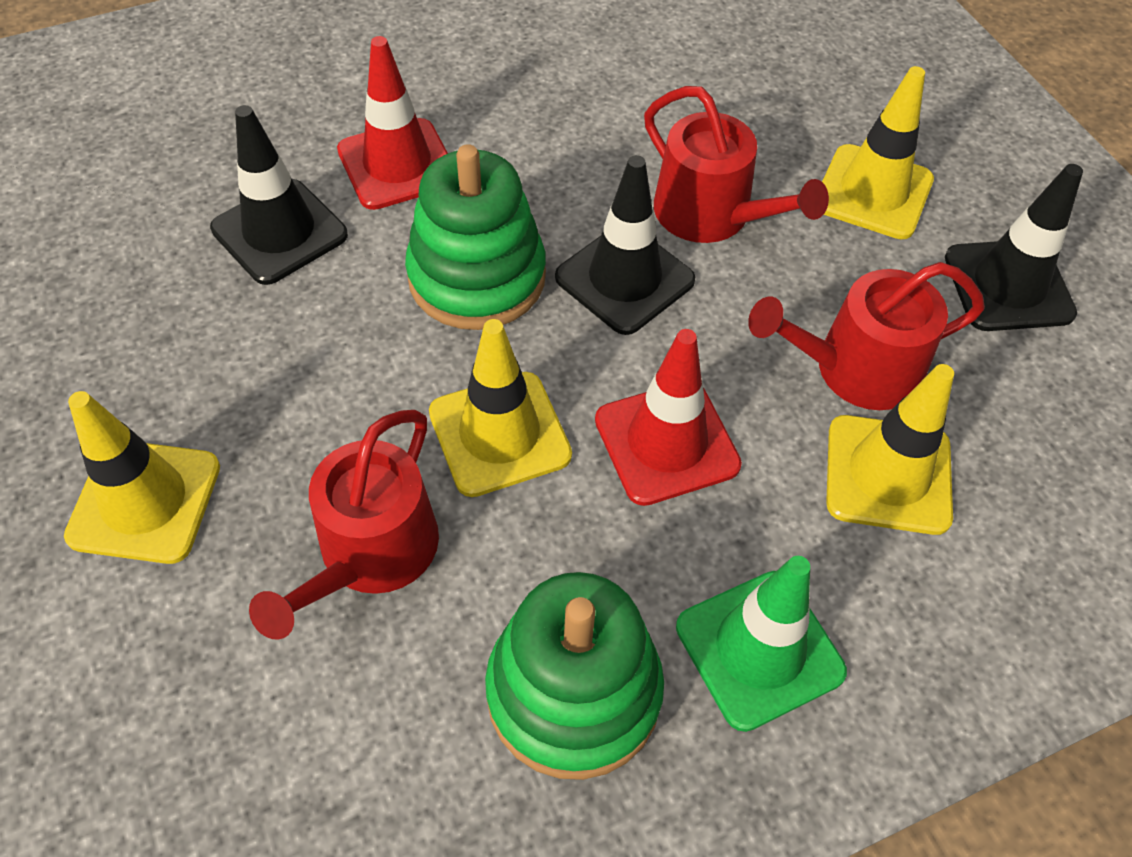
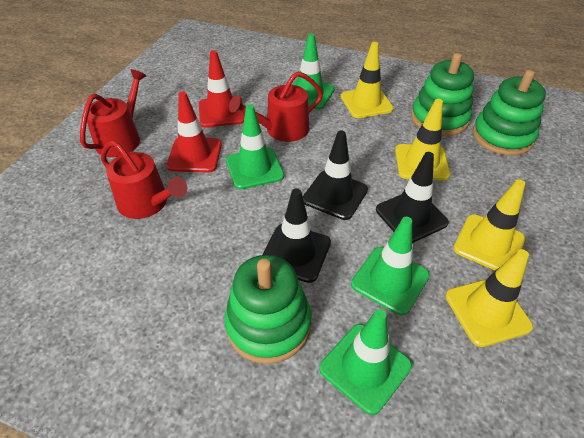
green stacking toy: 2 -> 3
green traffic cone: 1 -> 4

